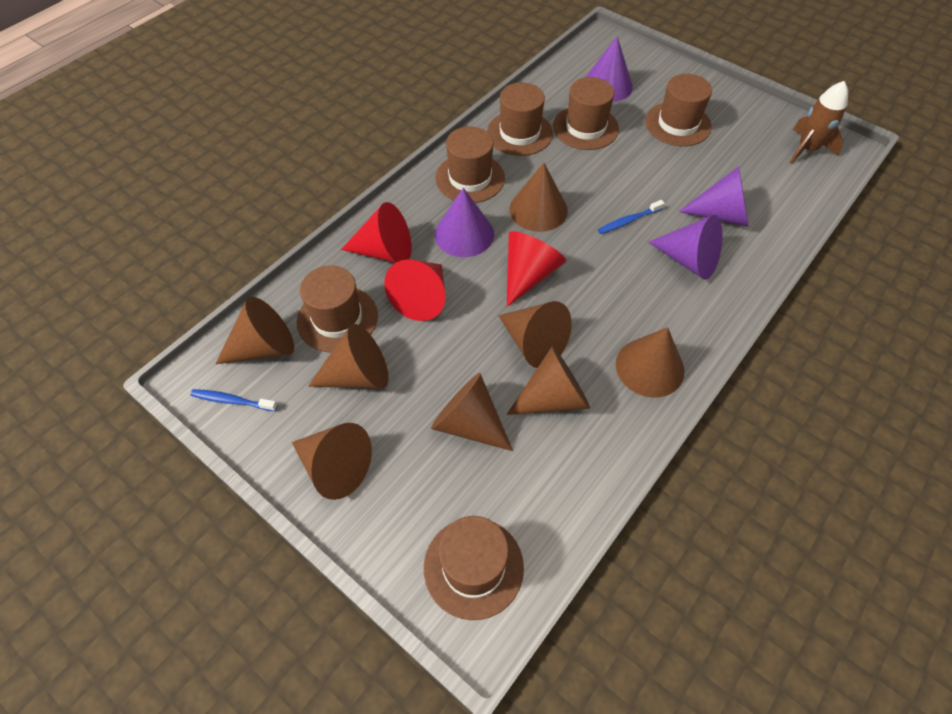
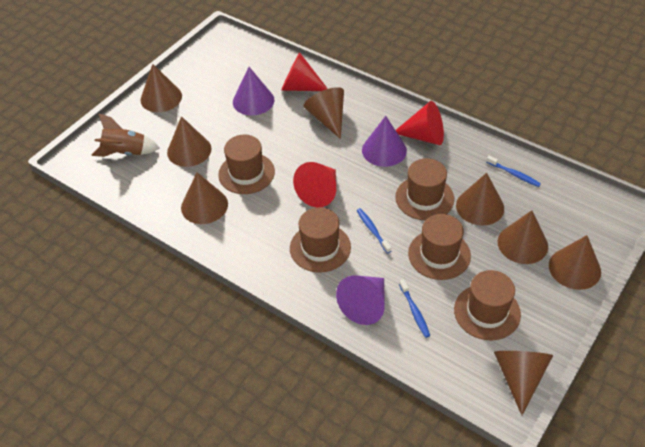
blue toothbrush: 2 -> 3
brown hat: 6 -> 5
purple cone: 4 -> 3

